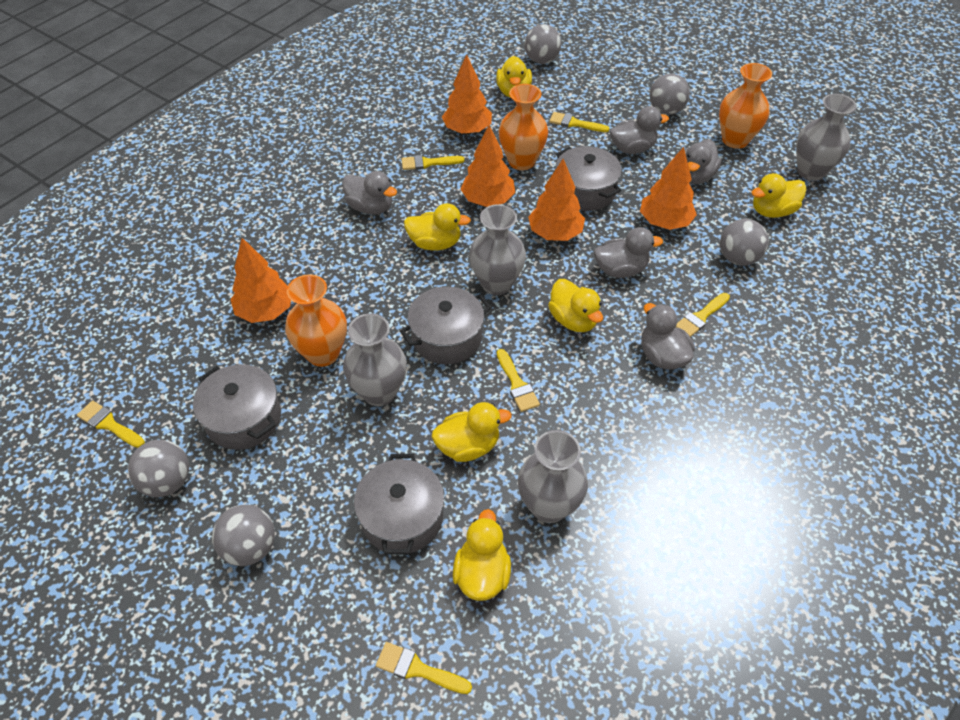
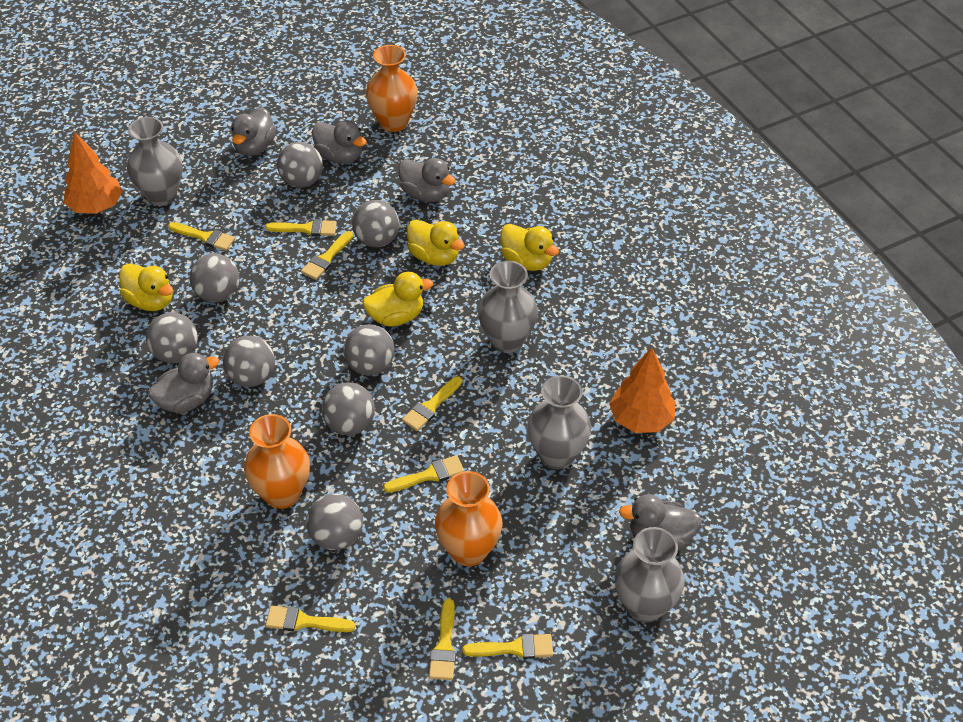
grey ball: 5 -> 8
grey pot: 4 -> 0
orange tree: 5 -> 2
yellow brush: 6 -> 8
yellow duck: 6 -> 4

